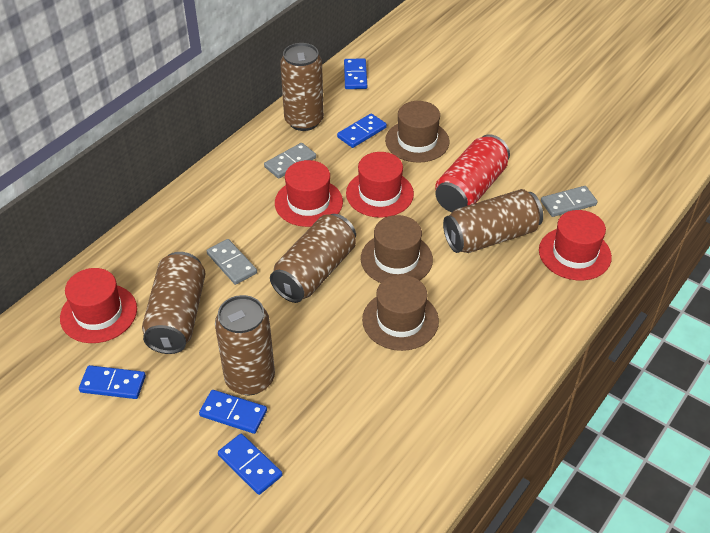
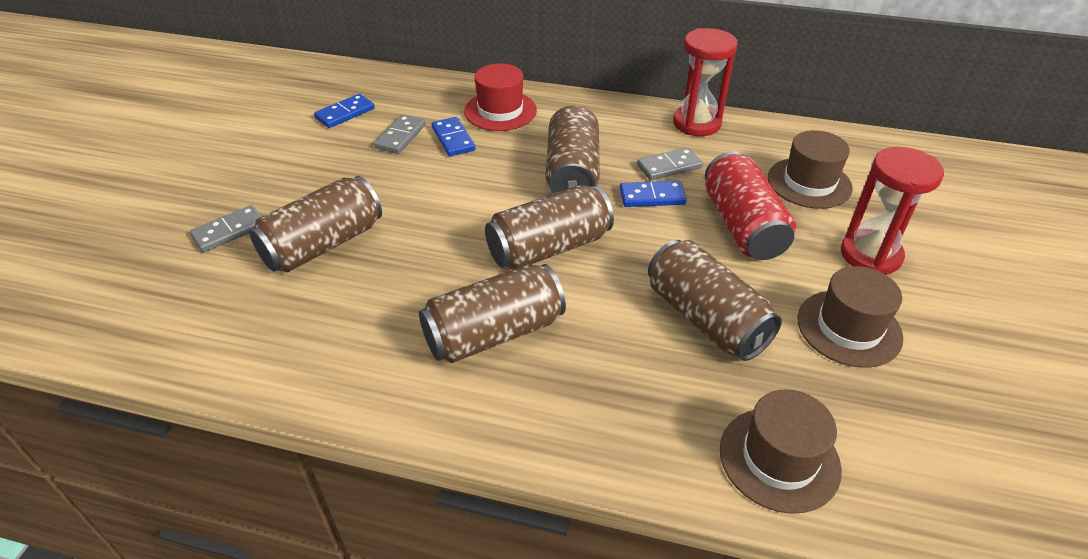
blue domino: 5 -> 3
red hat: 4 -> 1
red hourglass: 0 -> 2

